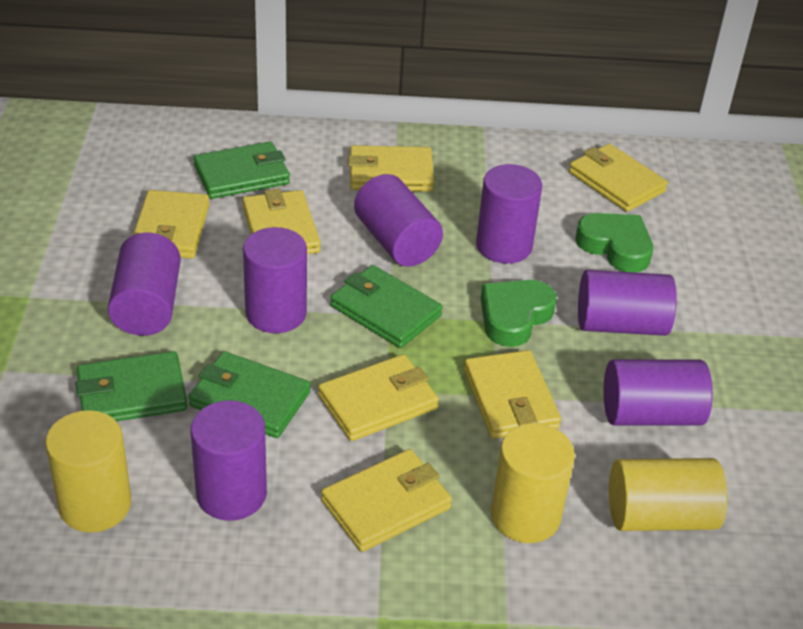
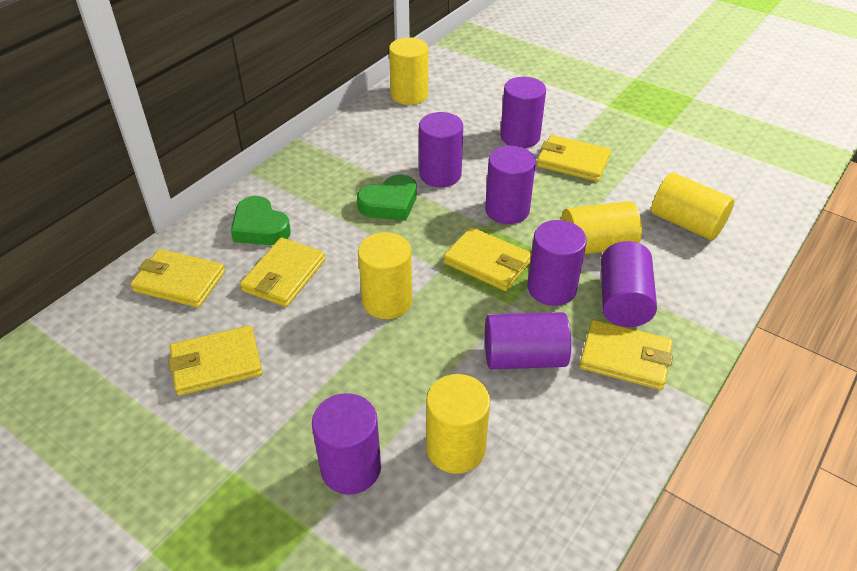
green wallet: 4 -> 0
yellow cylinder: 3 -> 5
yellow wallet: 7 -> 6

